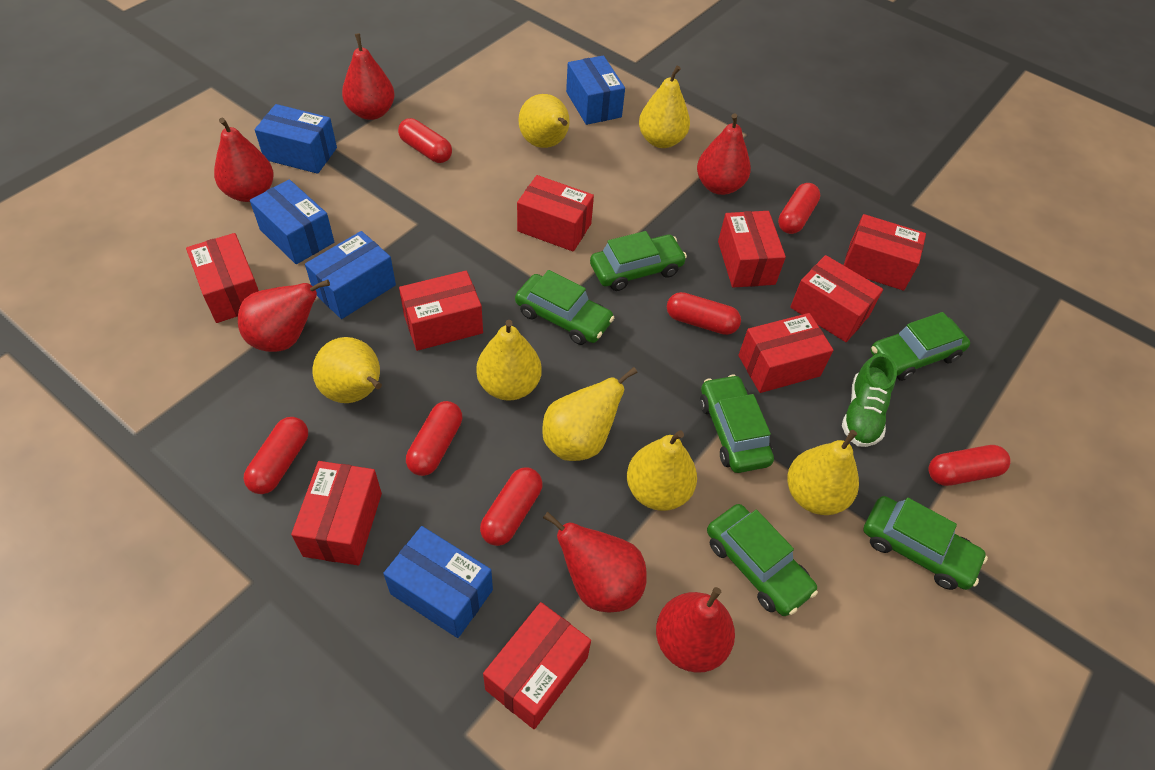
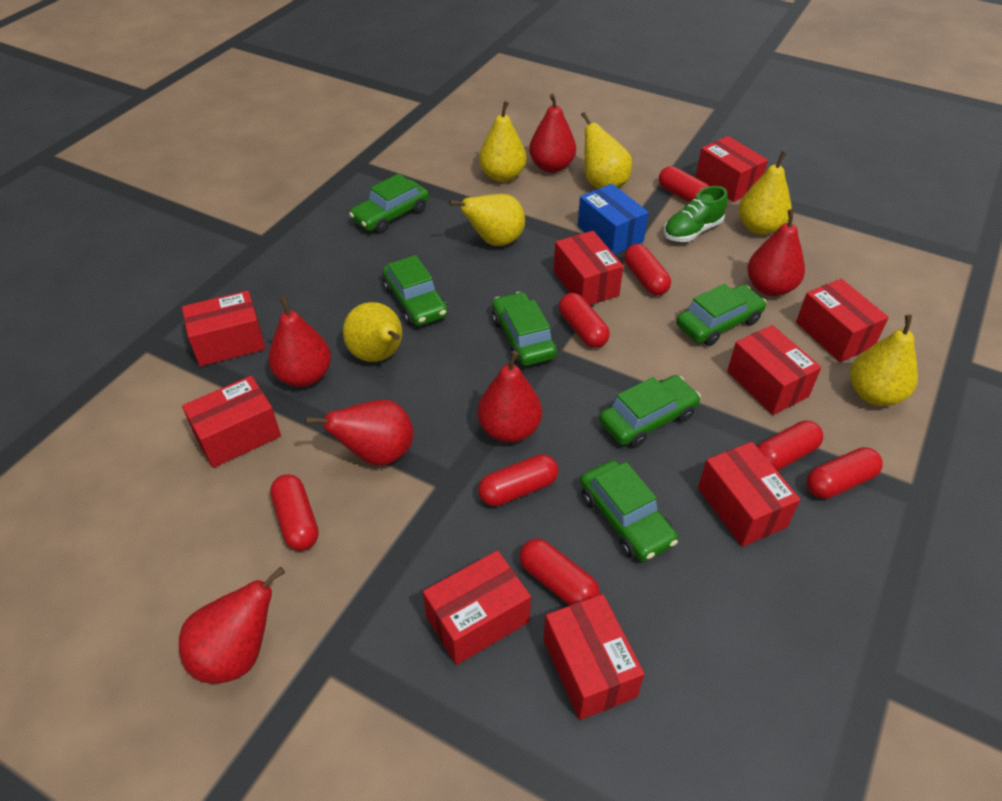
blue box: 5 -> 1
red capsule: 7 -> 8
yellow pear: 7 -> 6

